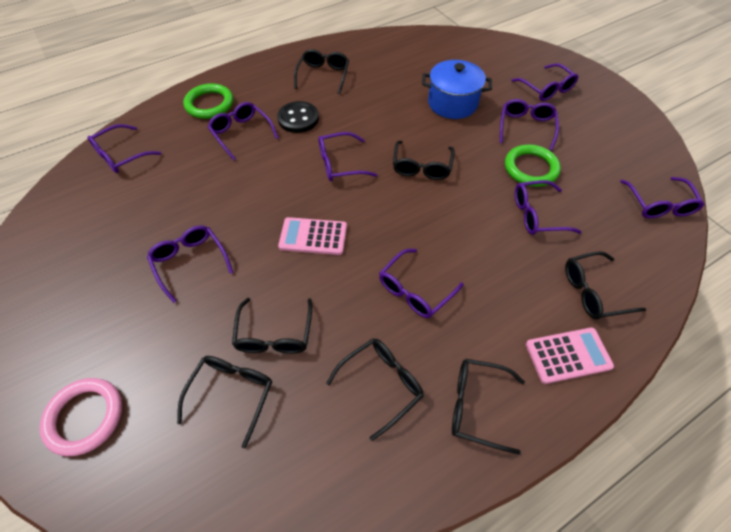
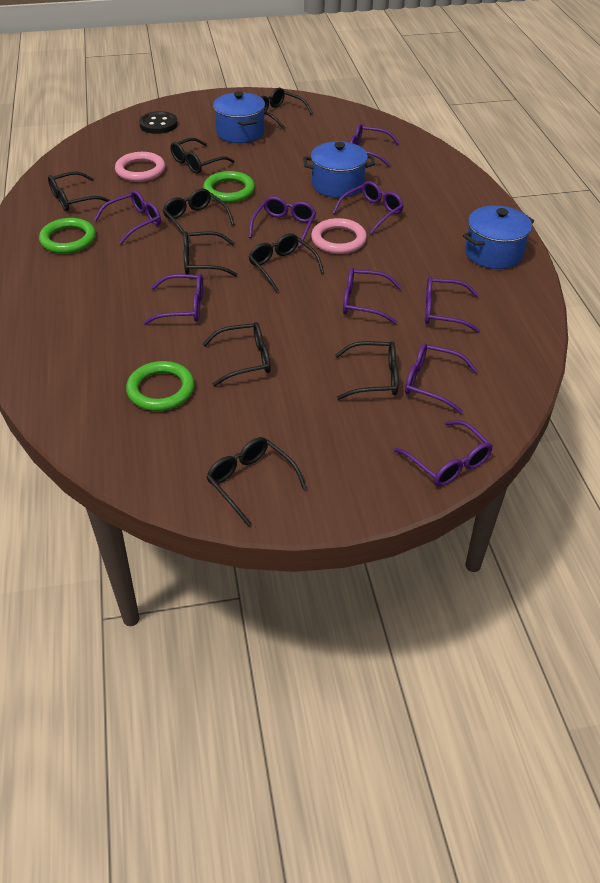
black glasses: 7 -> 9
blue pot: 1 -> 3
green ring: 2 -> 3
pink calculator: 2 -> 0
pink ring: 1 -> 2

